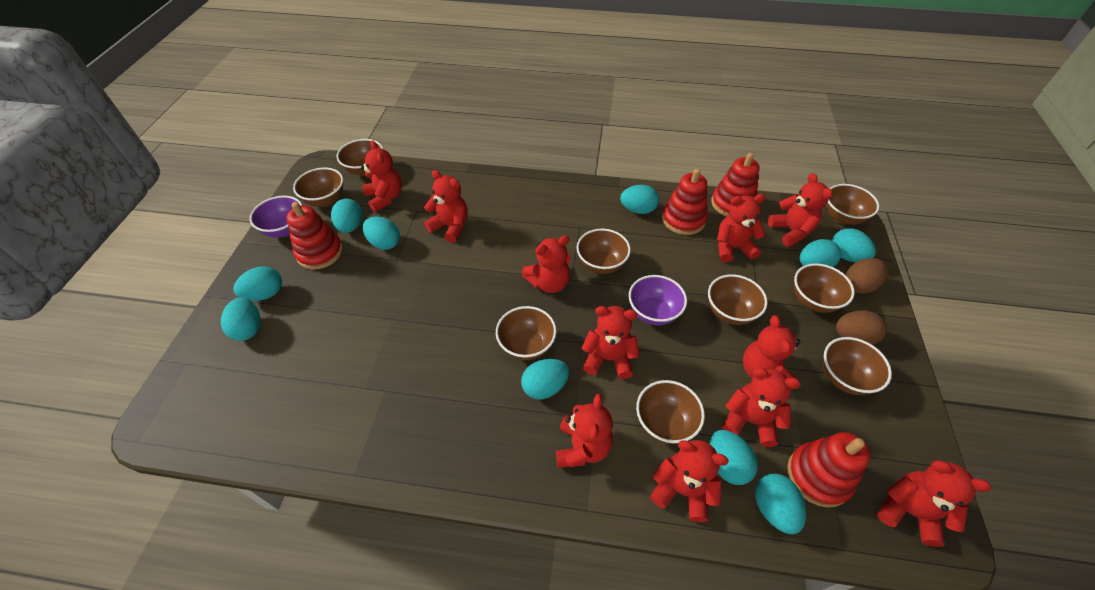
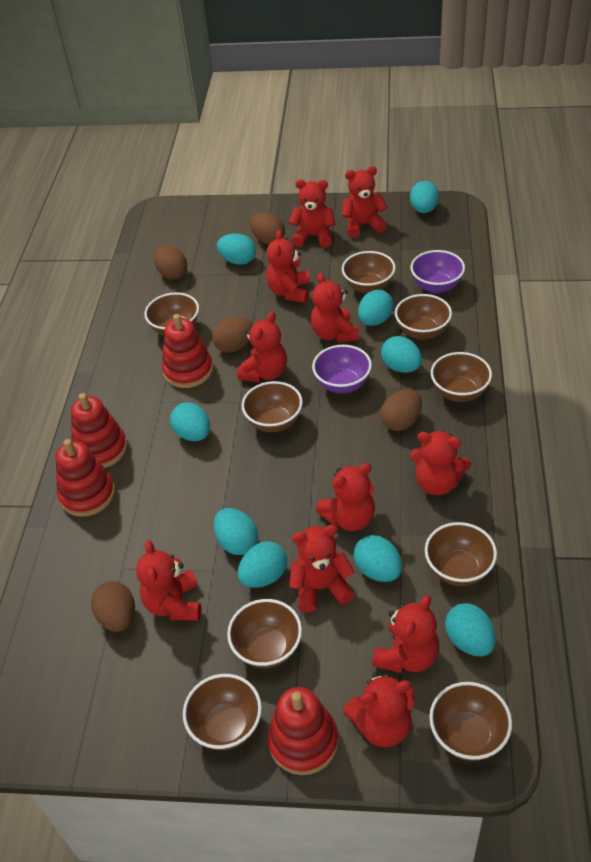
brown egg: 2 -> 5
turquoise egg: 10 -> 9

